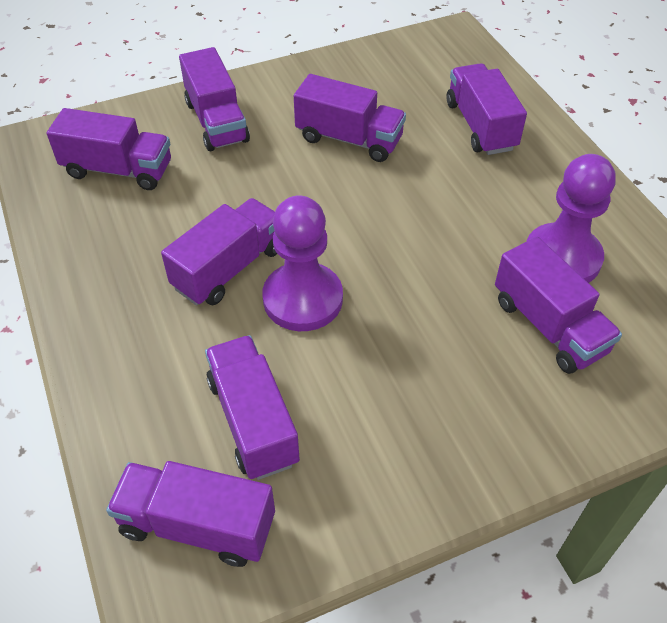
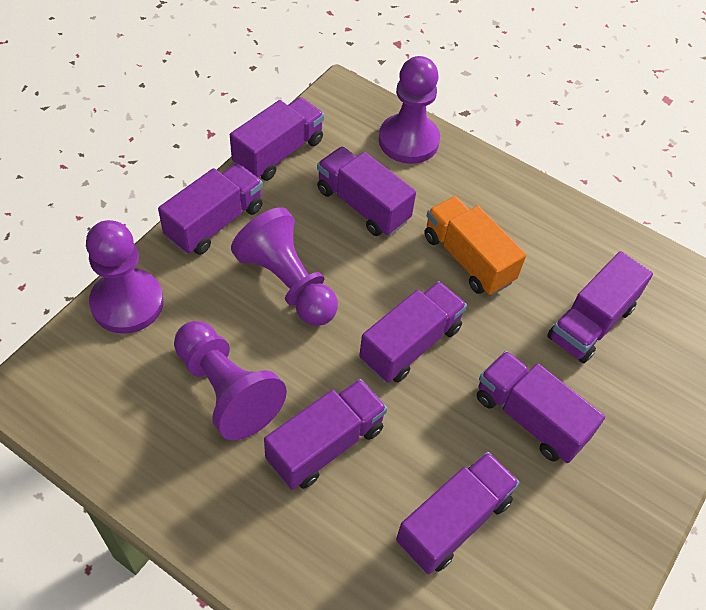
orange truck: 0 -> 1
purple pawn: 2 -> 4

